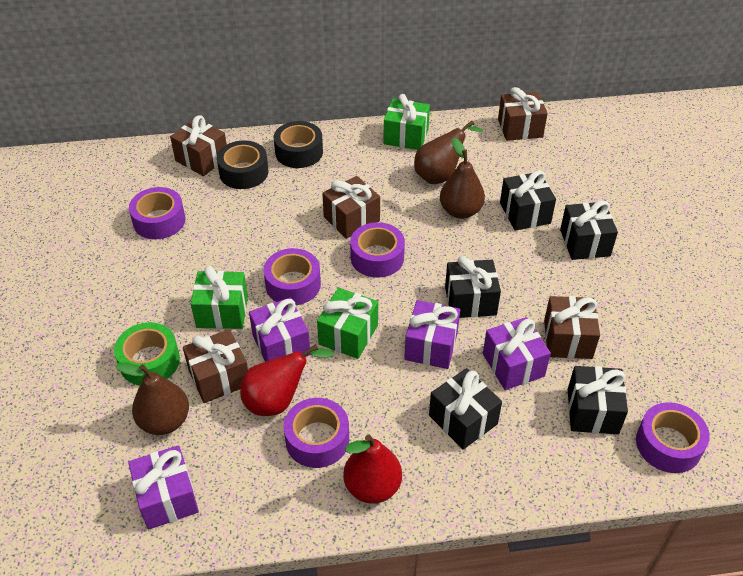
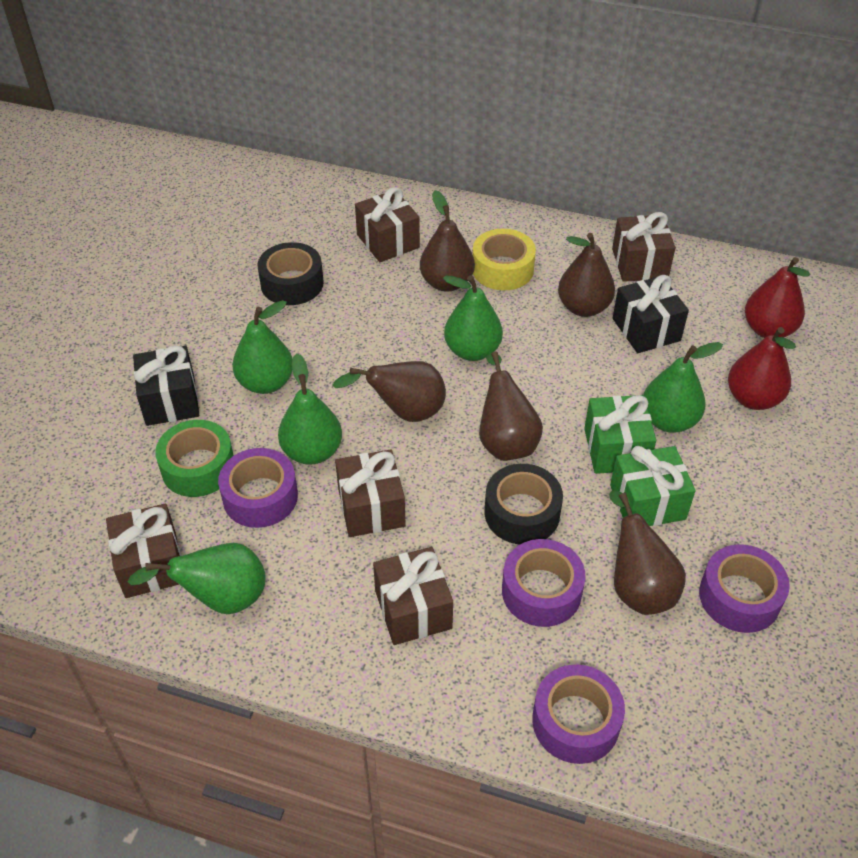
black gift: 5 -> 2
brown pear: 3 -> 5
green gift: 3 -> 2
green pear: 0 -> 5
purple gift: 4 -> 0
purple tape: 5 -> 4
yellow tape: 0 -> 1

